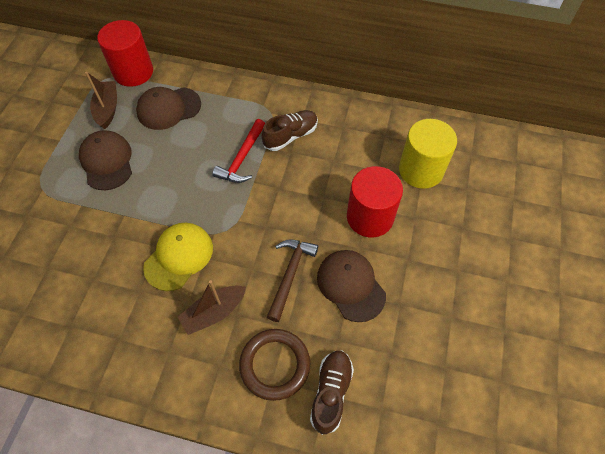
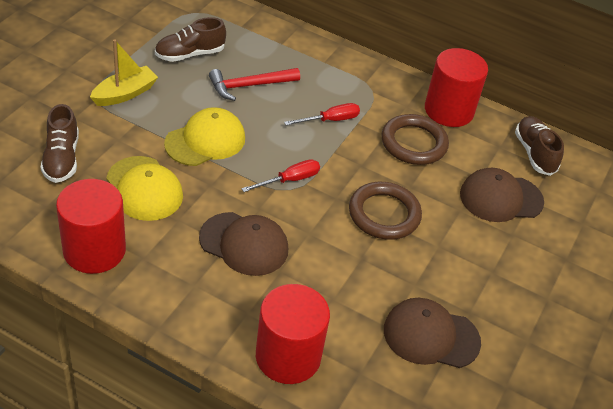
brown boat: 2 -> 0
brown hammer: 1 -> 0
brown ring: 1 -> 2
brown shoe: 2 -> 3
red cylinder: 2 -> 3
red screwdriver: 0 -> 2
yellow boat: 0 -> 1
yellow cap: 1 -> 2
yellow cylinder: 1 -> 0

